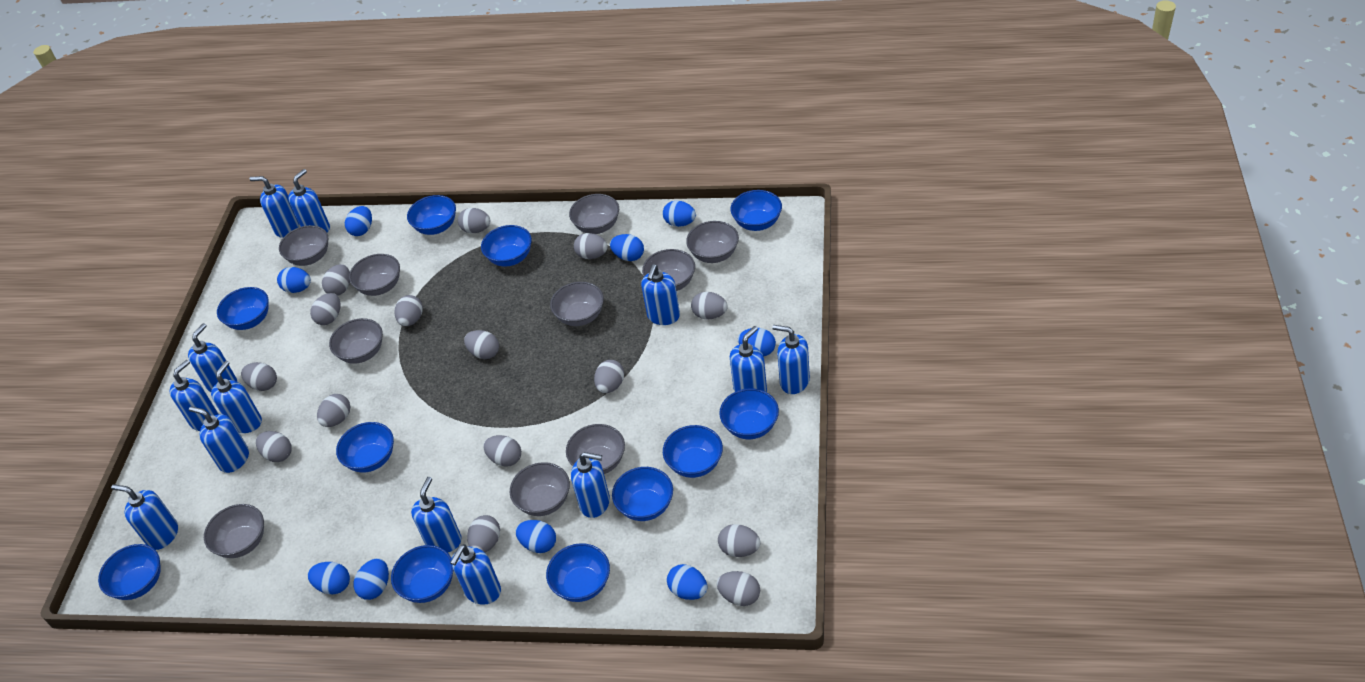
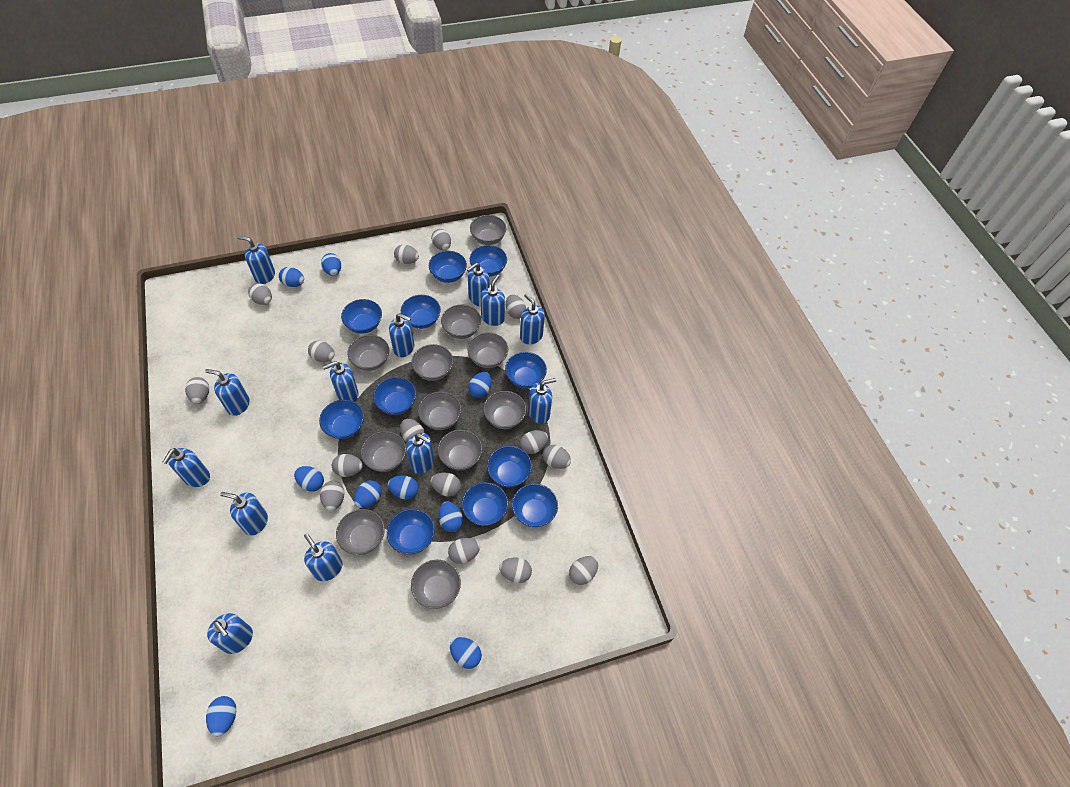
grey bowl: 10 -> 11

